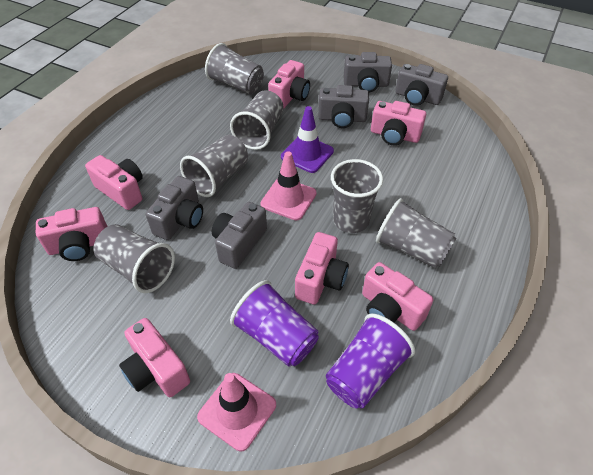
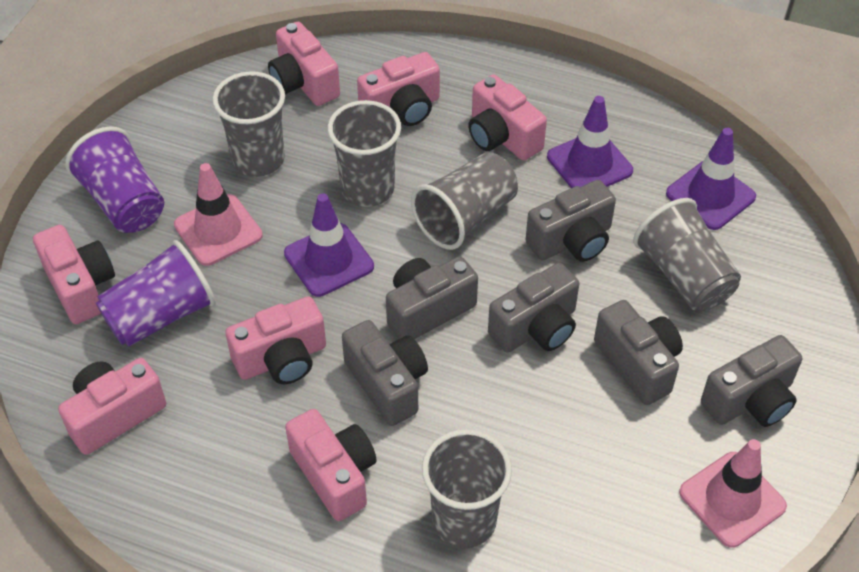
grey camera: 5 -> 6
grey cup: 6 -> 5
purple traffic cone: 1 -> 3

